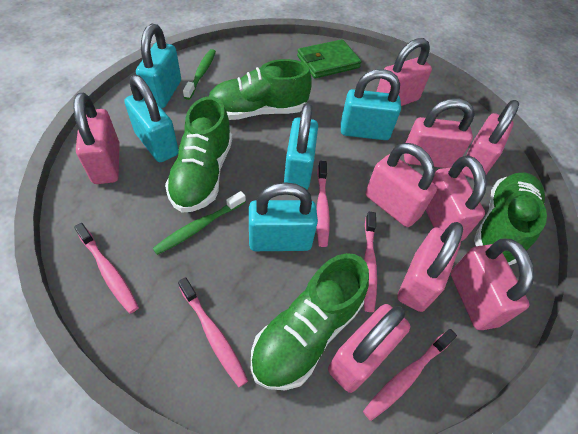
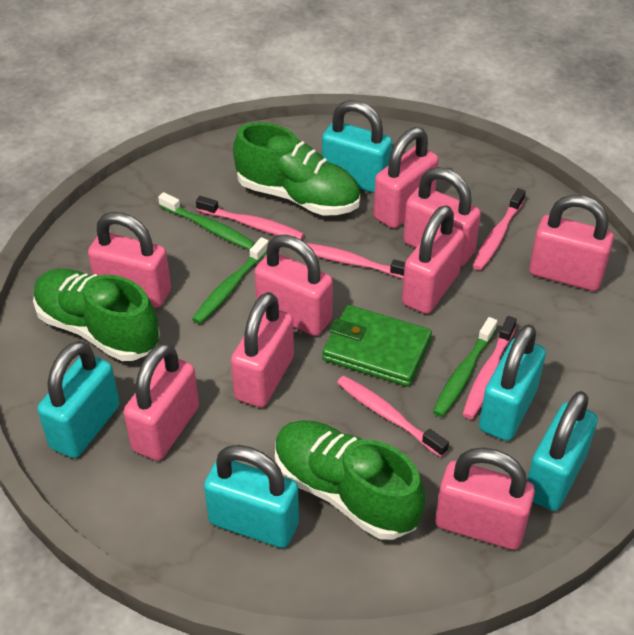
green shoe: 4 -> 3
green toothbrush: 2 -> 3

